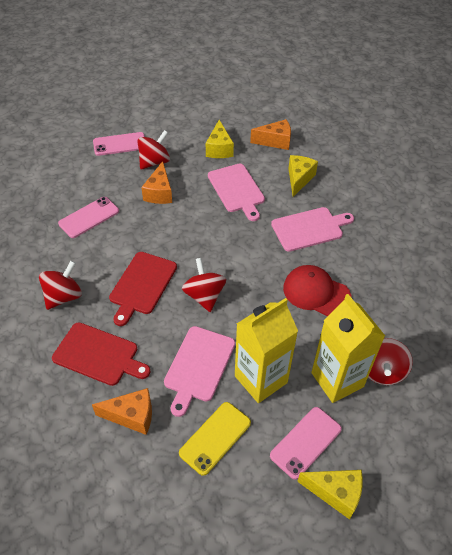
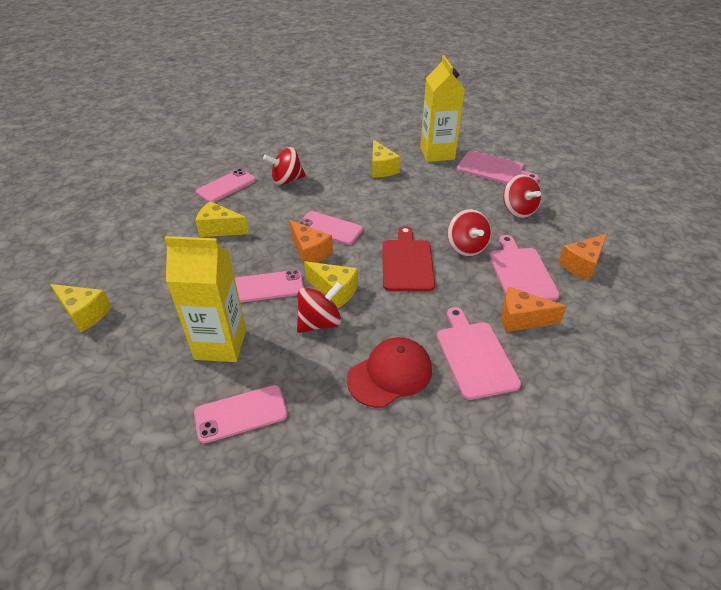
pink phone: 3 -> 4
red cutting board: 2 -> 1
yellow cheese: 3 -> 4
yellow phone: 1 -> 0

